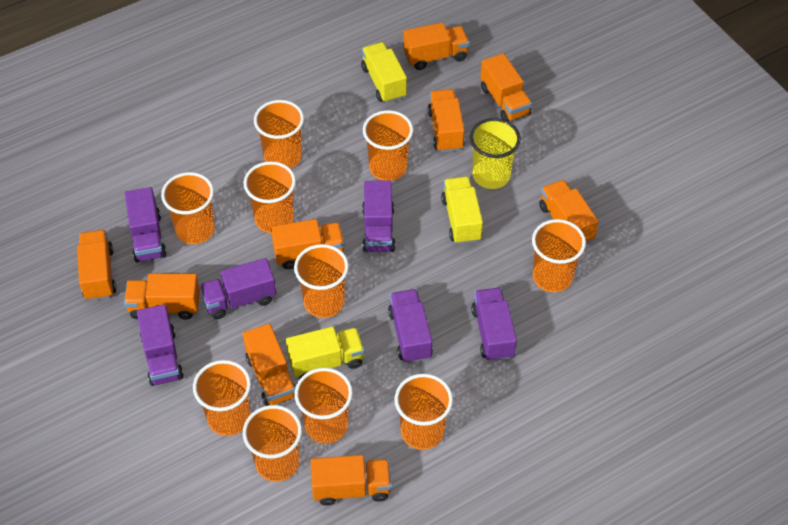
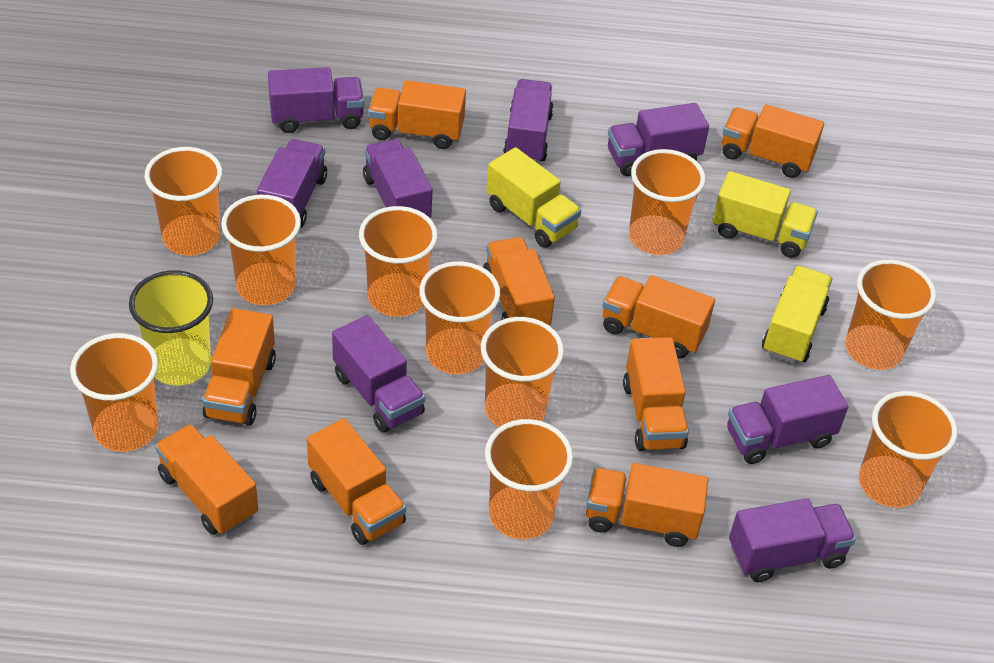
purple truck: 6 -> 8

